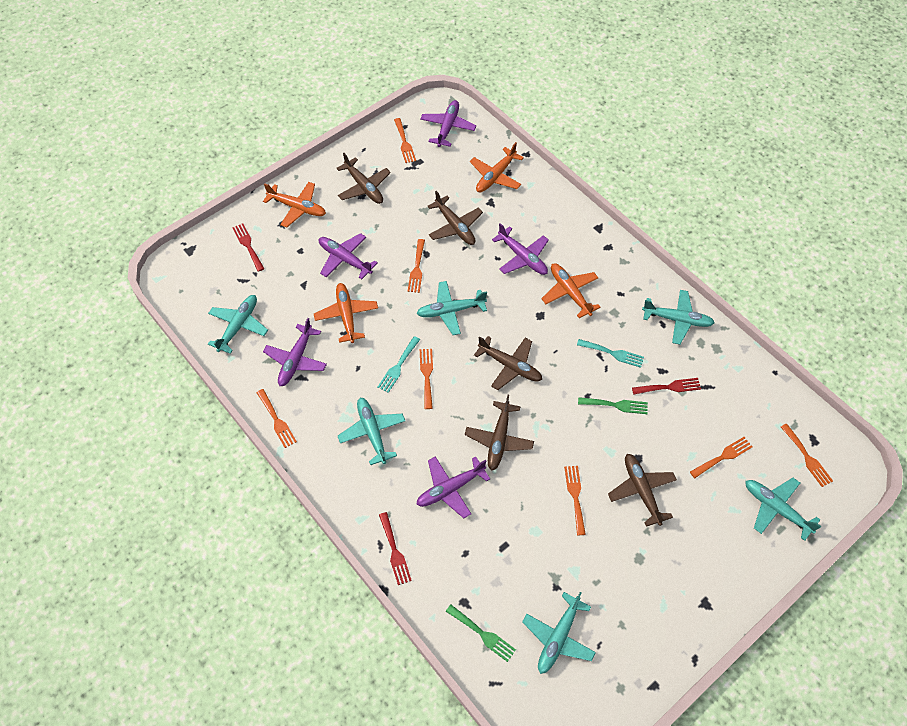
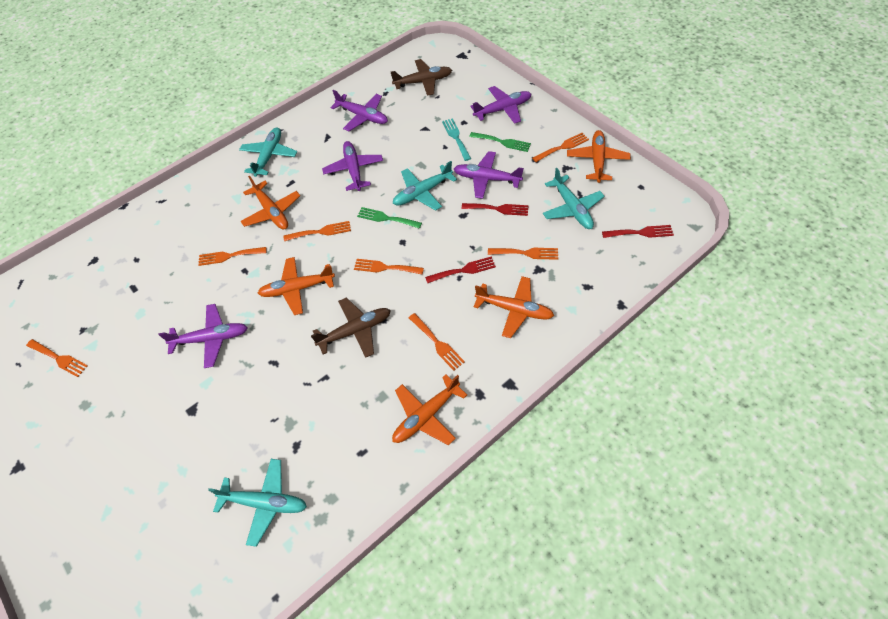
brown plane: 5 -> 2
orange plane: 4 -> 5
turquoise fork: 2 -> 1
turquoise plane: 6 -> 4

